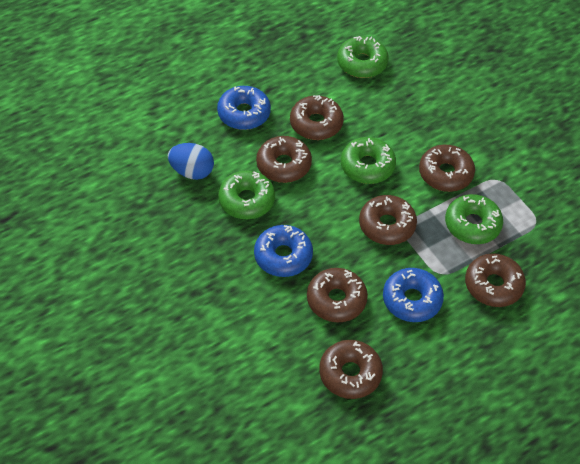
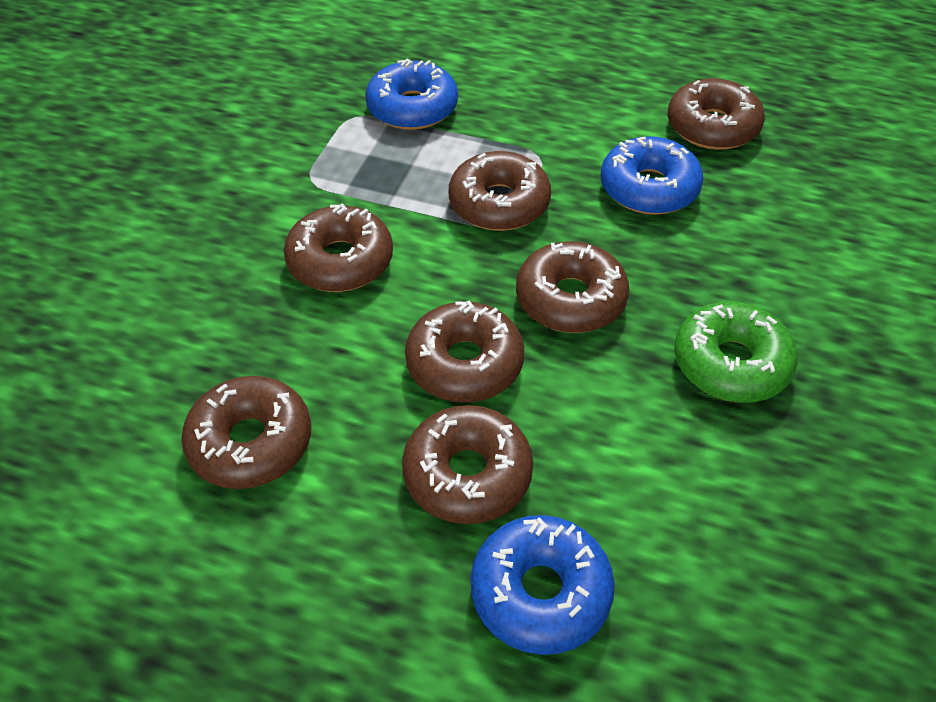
blue egg: 1 -> 0
green donut: 4 -> 1

